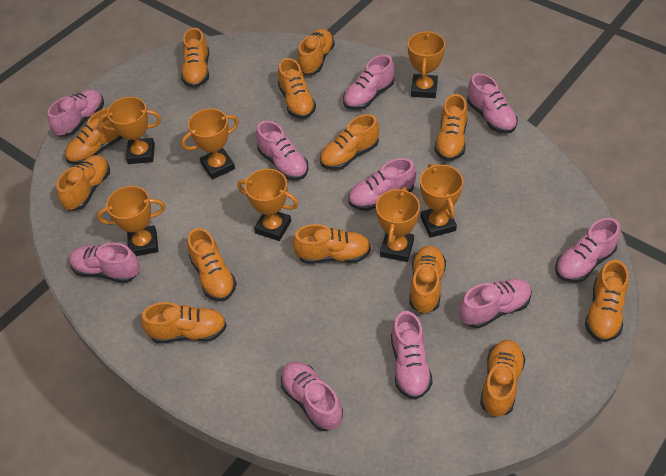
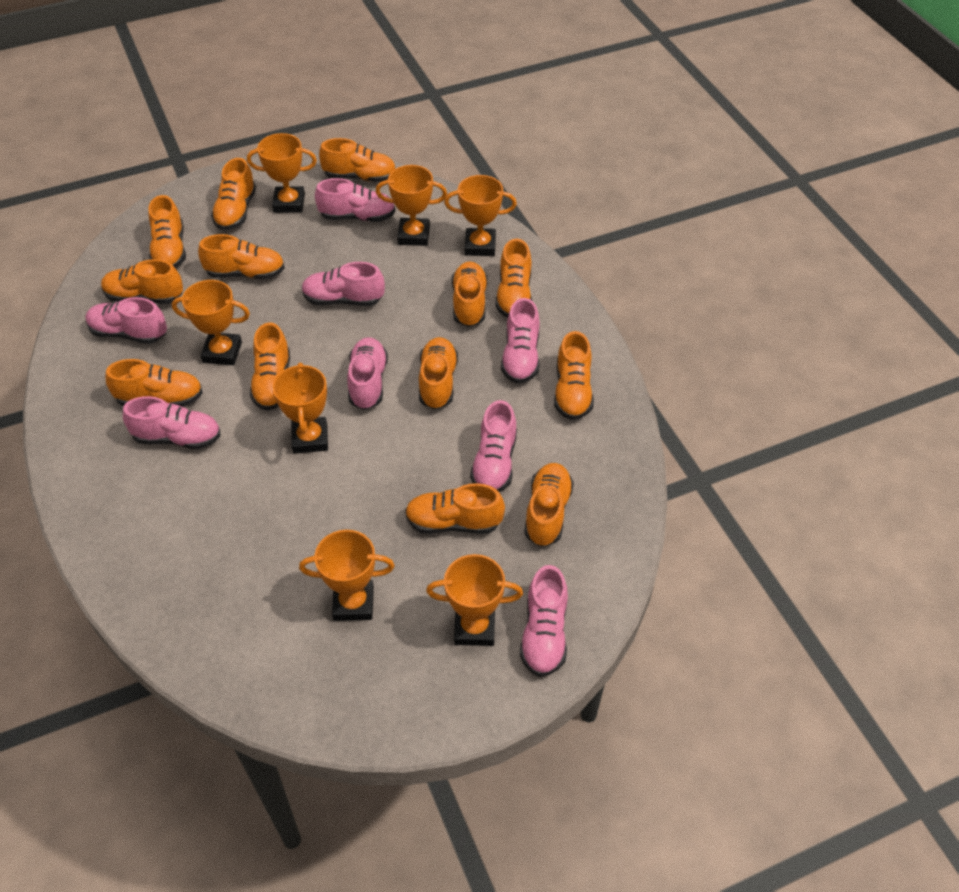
pink shoe: 10 -> 8

